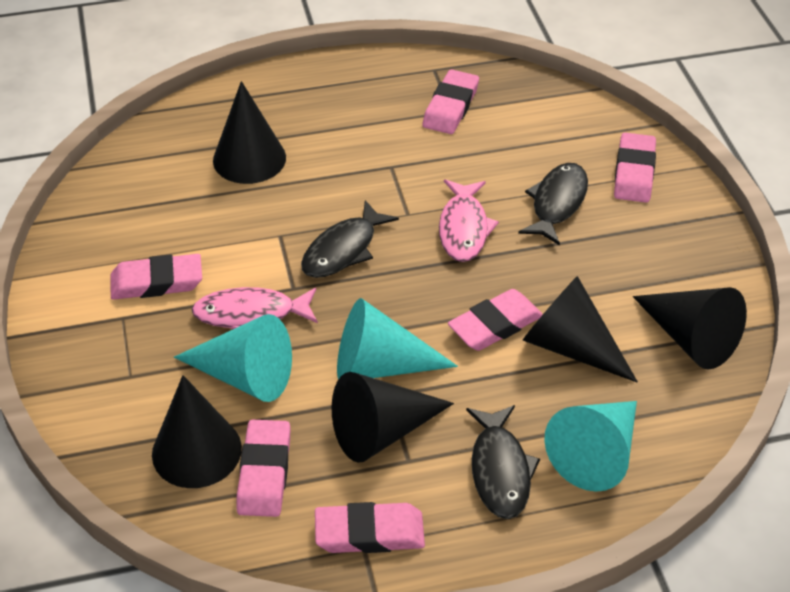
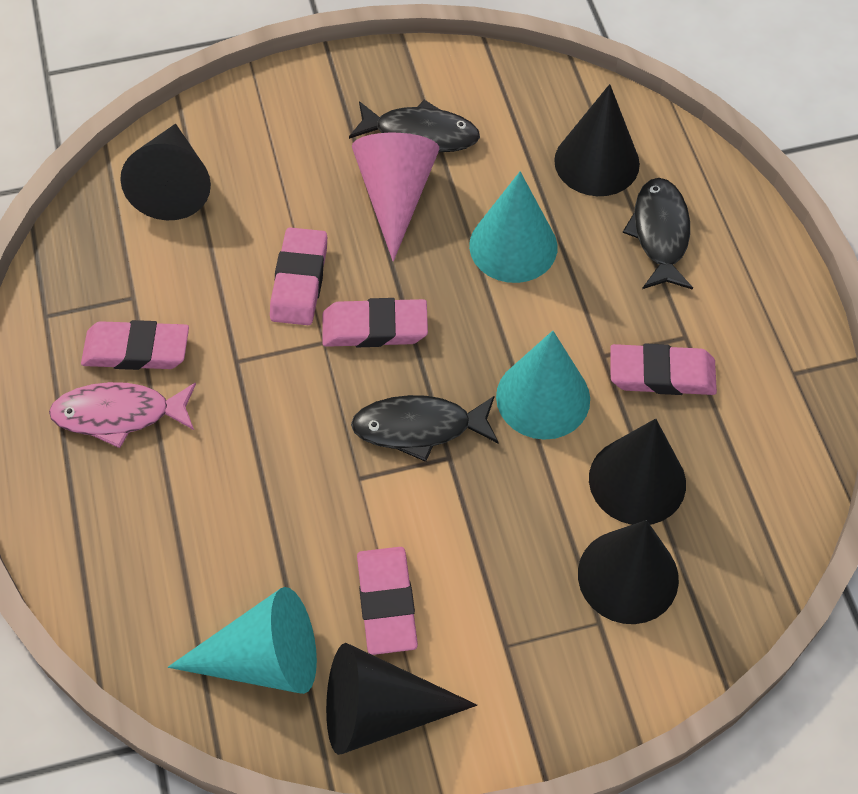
pink cone: 0 -> 1
pink eraser: 6 -> 5
pink fish: 2 -> 1

